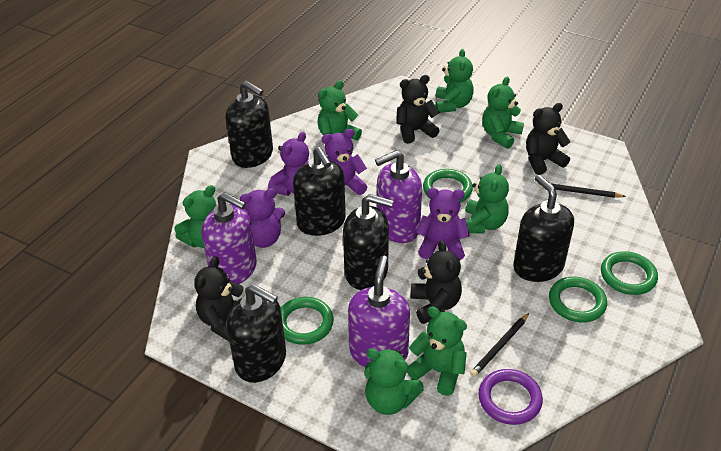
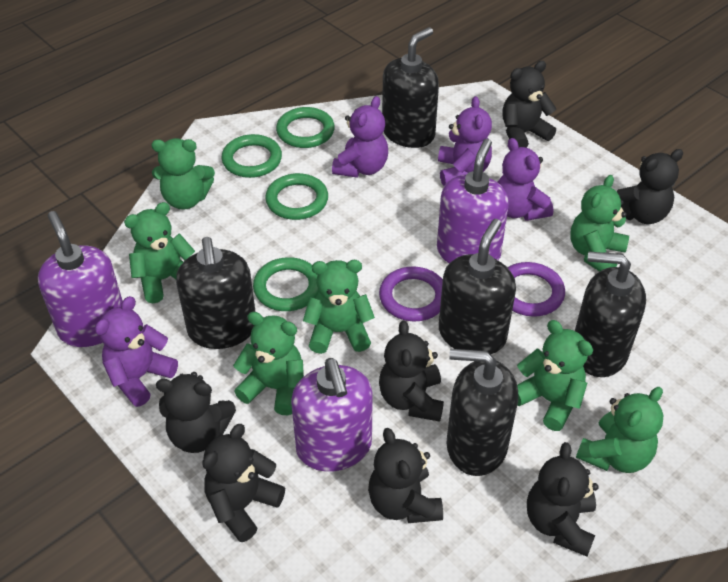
black pencil: 2 -> 0
black teddy bear: 4 -> 7
purple ring: 1 -> 2

